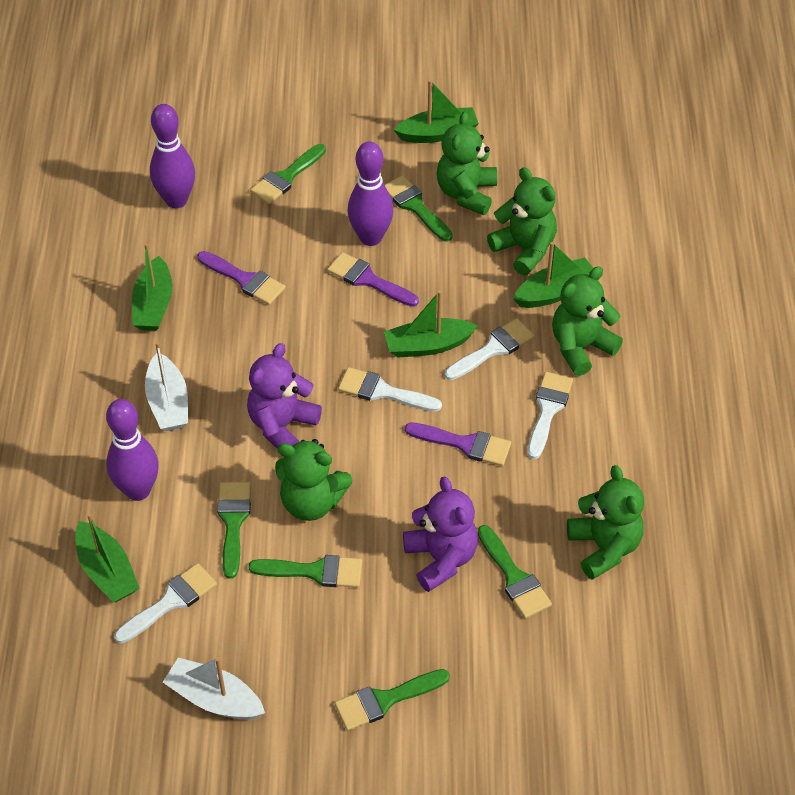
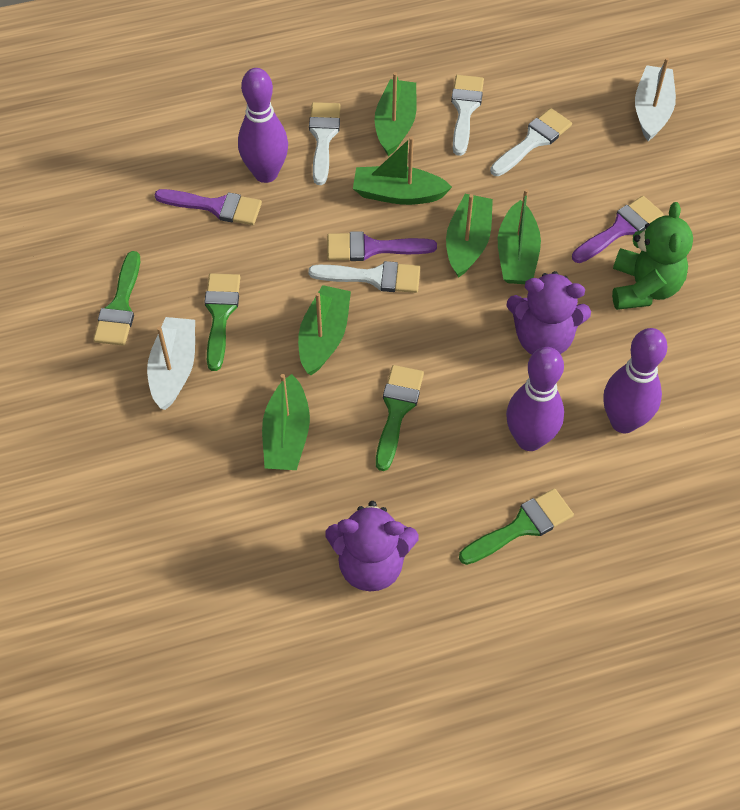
green boat: 5 -> 6
green brush: 6 -> 4
green teddy bear: 5 -> 1

